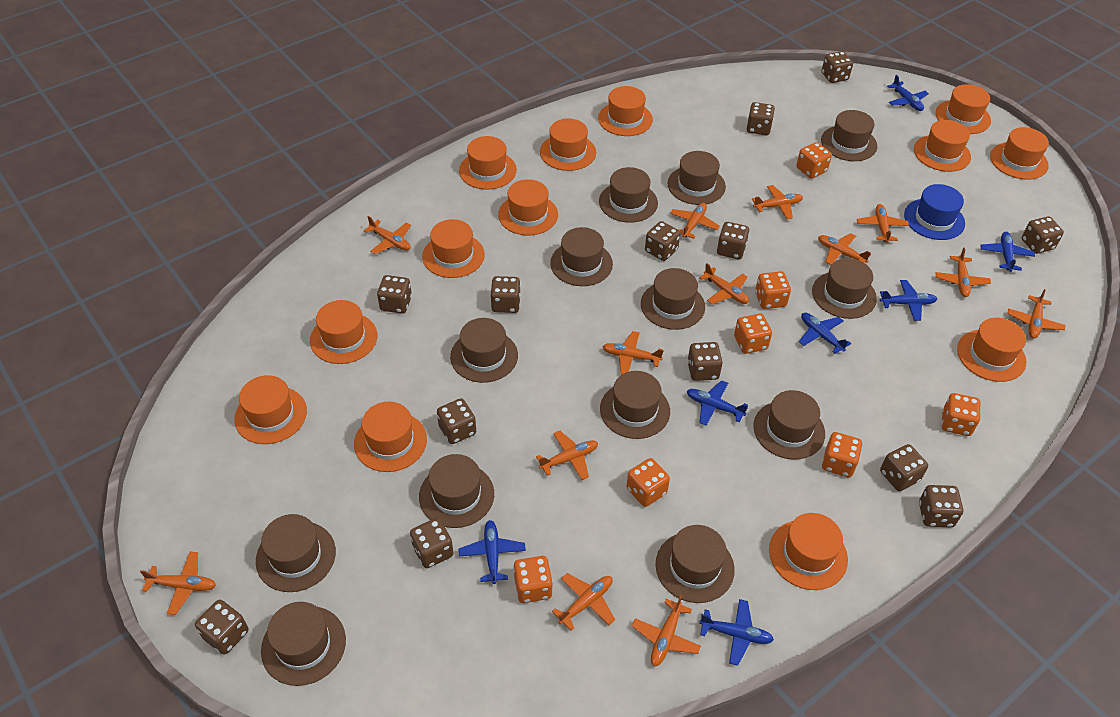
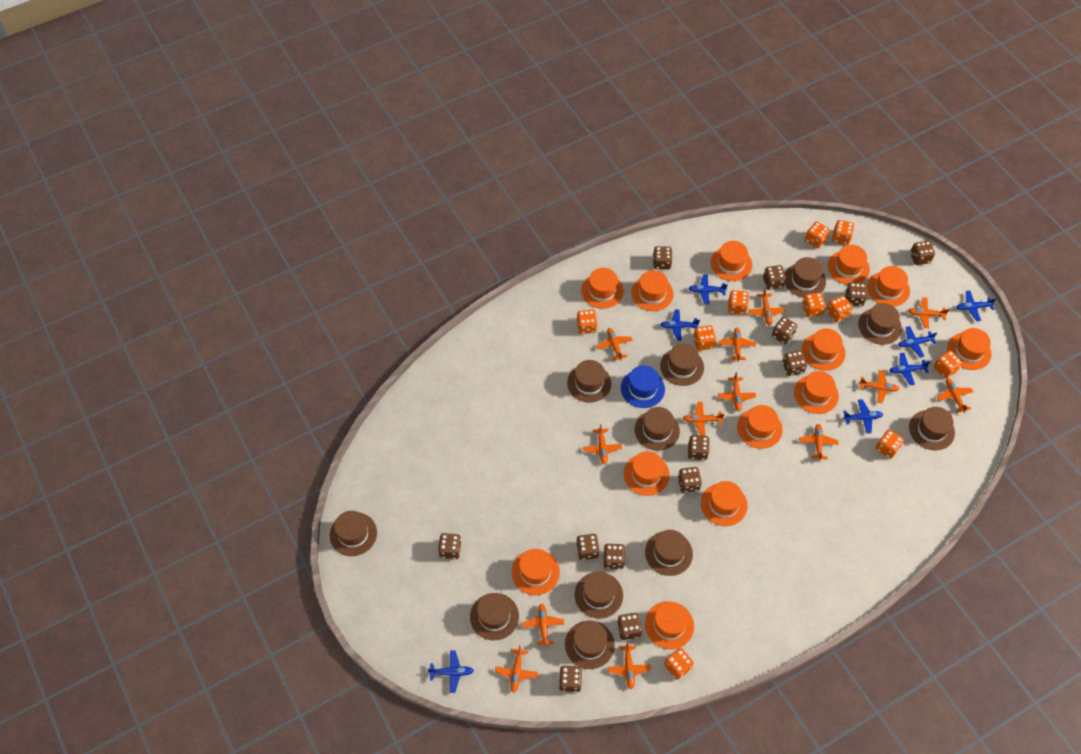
brown hat: 13 -> 11
orange dice: 7 -> 10

